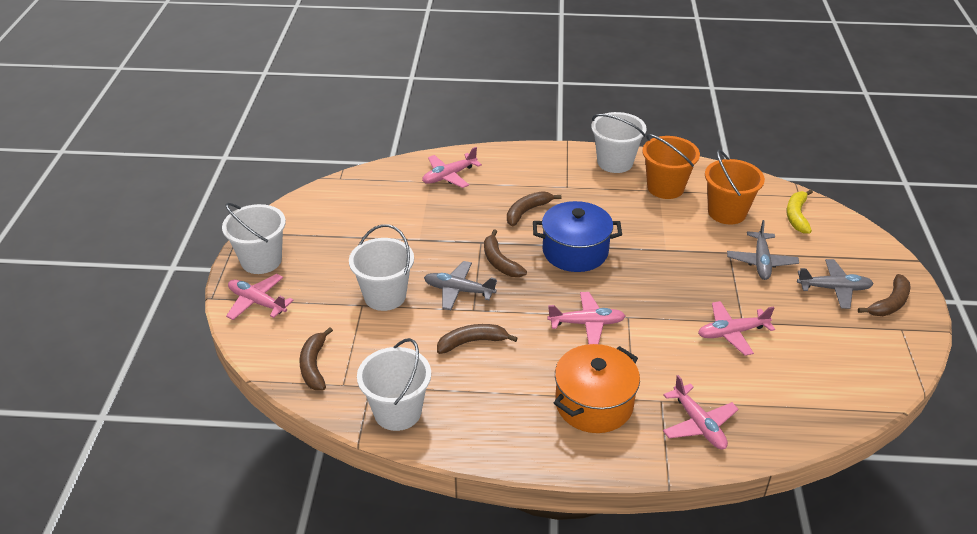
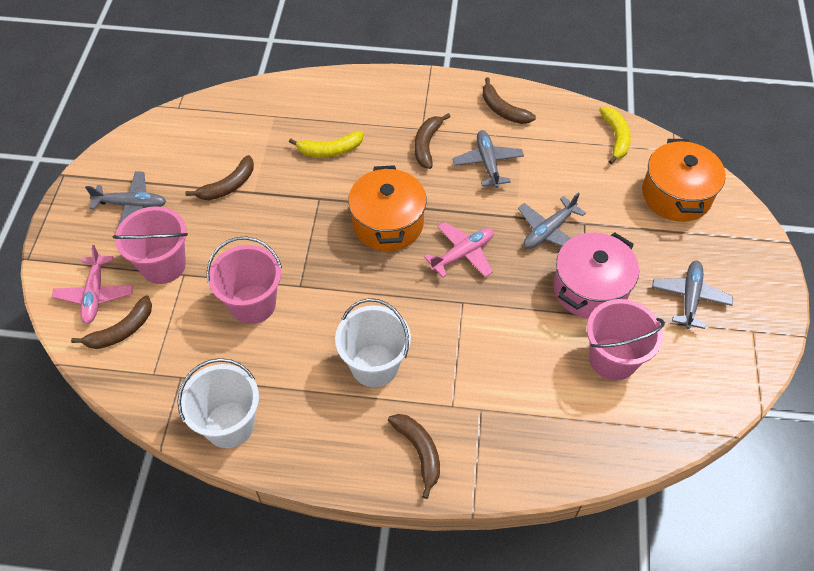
blue pot: 1 -> 0
grey plane: 3 -> 4
orange bucket: 2 -> 0
orange pot: 1 -> 2
pink bucket: 0 -> 3
pink plane: 5 -> 2
pink pot: 0 -> 1
white bucket: 4 -> 2
yellow banana: 1 -> 2

